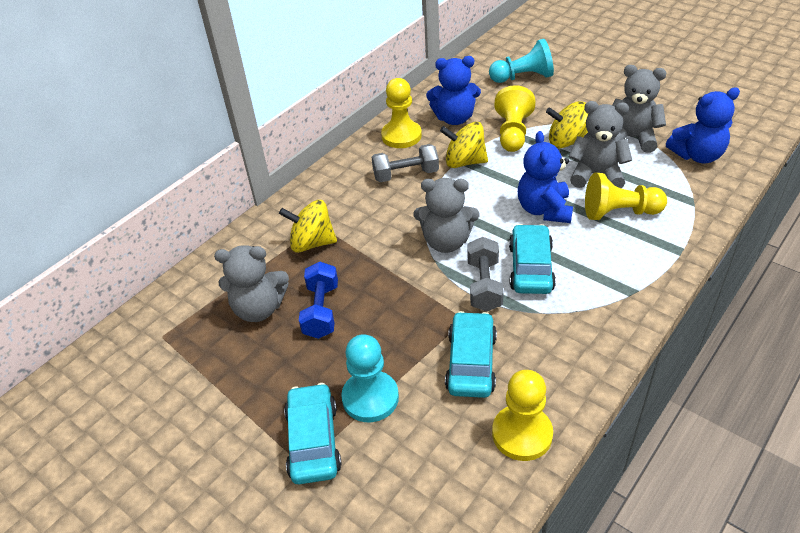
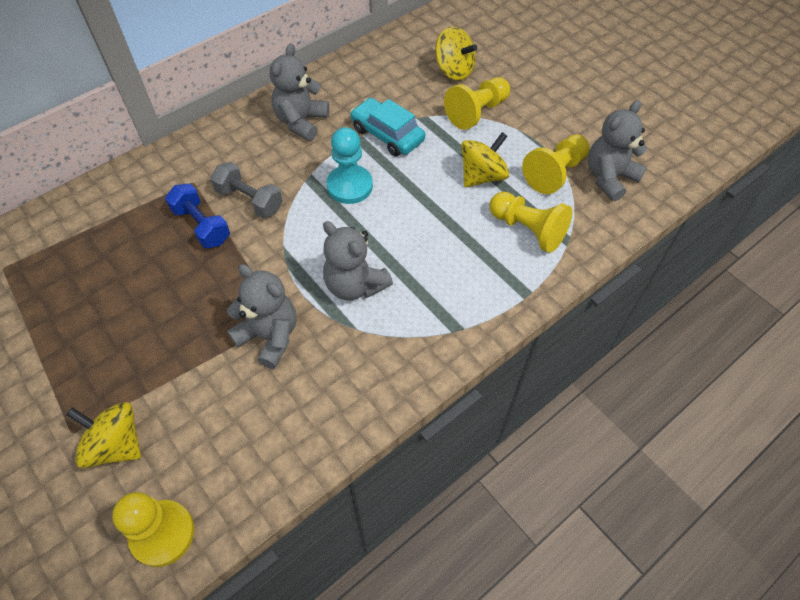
blue teddy bear: 3 -> 0
grey dumbbell: 2 -> 1
turquoise car: 3 -> 1
turquoise pawn: 2 -> 1

